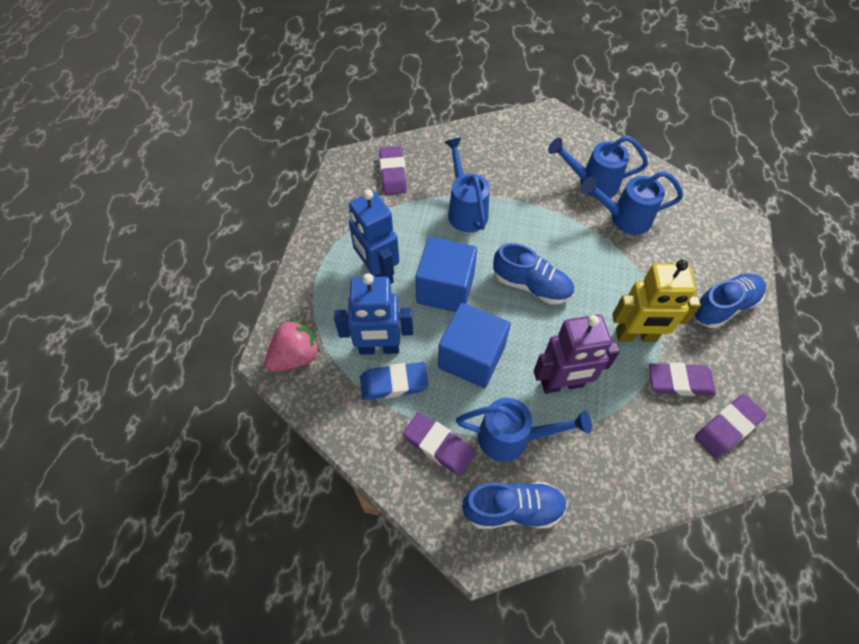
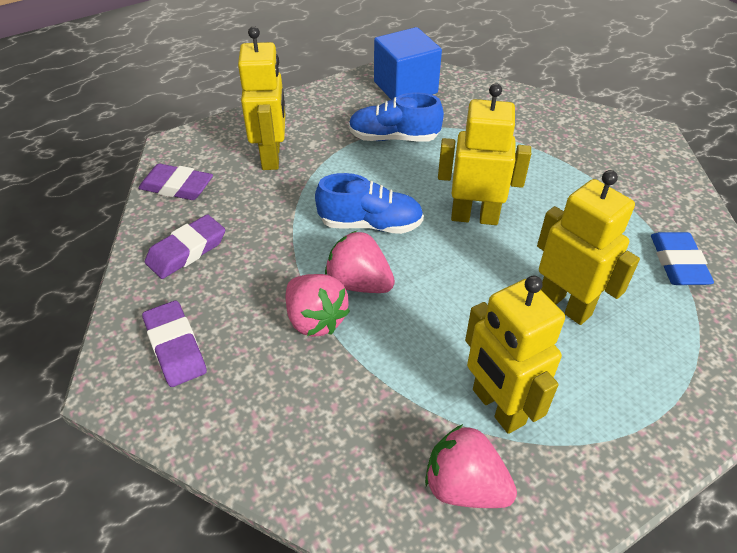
blue cube: 2 -> 1
blue robot: 2 -> 0
blue shoe: 3 -> 2
blue watering can: 4 -> 0
pink strawberry: 1 -> 3
purple eraser: 4 -> 3
purple robot: 1 -> 0
yellow robot: 1 -> 4

